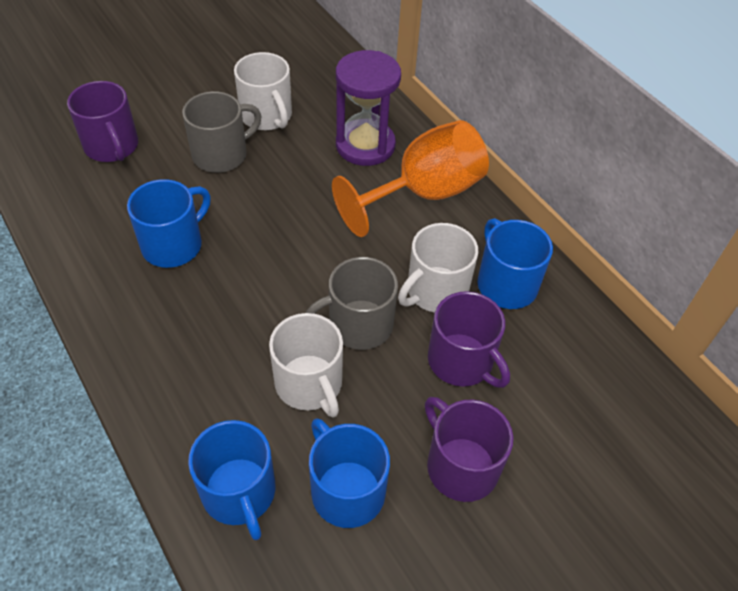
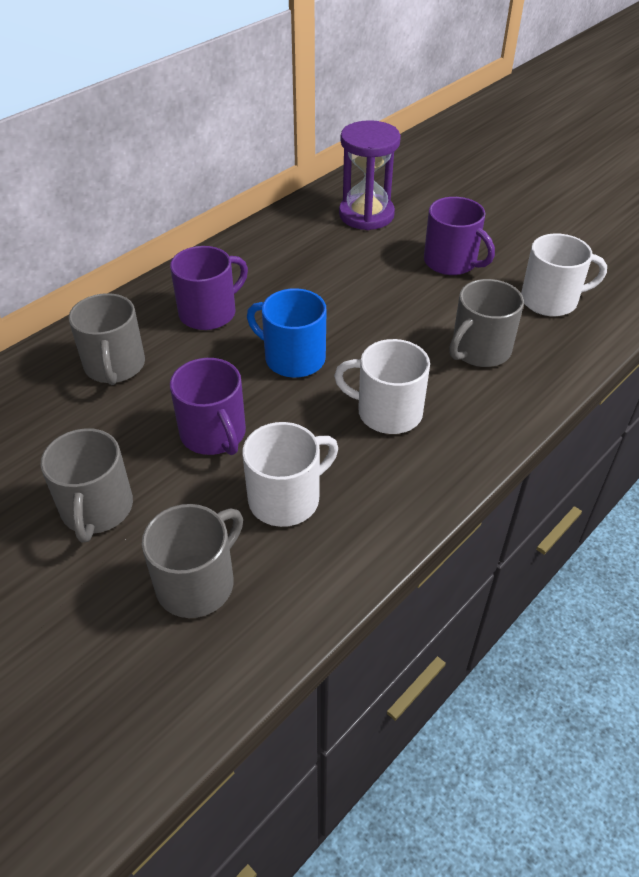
blue mug: 4 -> 1
grey mug: 2 -> 4
orange goblet: 1 -> 0

